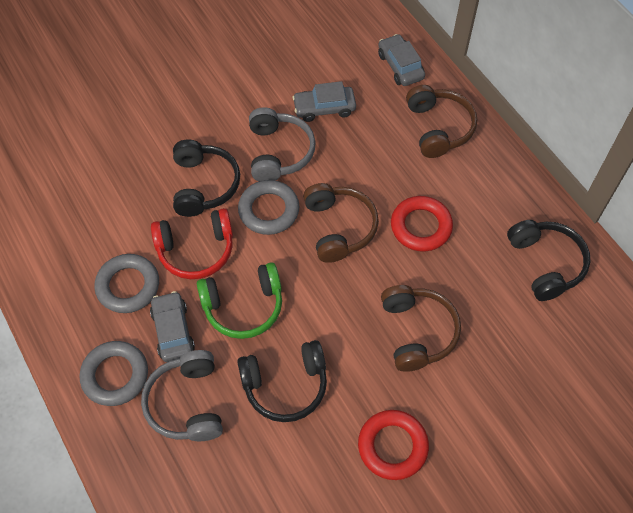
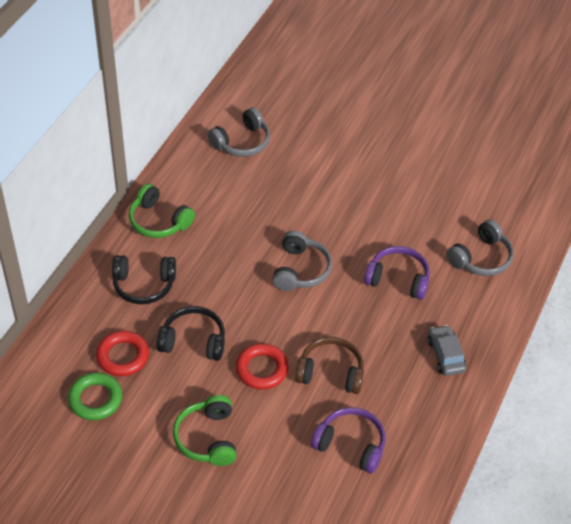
black headphones: 3 -> 2
brown headphones: 3 -> 1
green headphones: 1 -> 2
green ring: 0 -> 1
grey car: 3 -> 1
grey headphones: 2 -> 3
grey ring: 3 -> 0
purple headphones: 0 -> 2
red headphones: 1 -> 0

